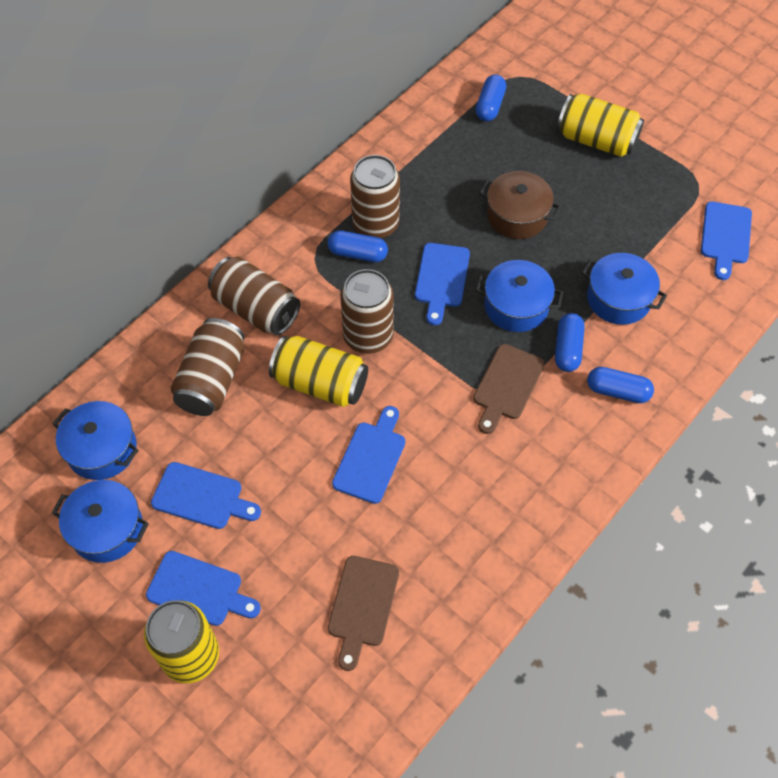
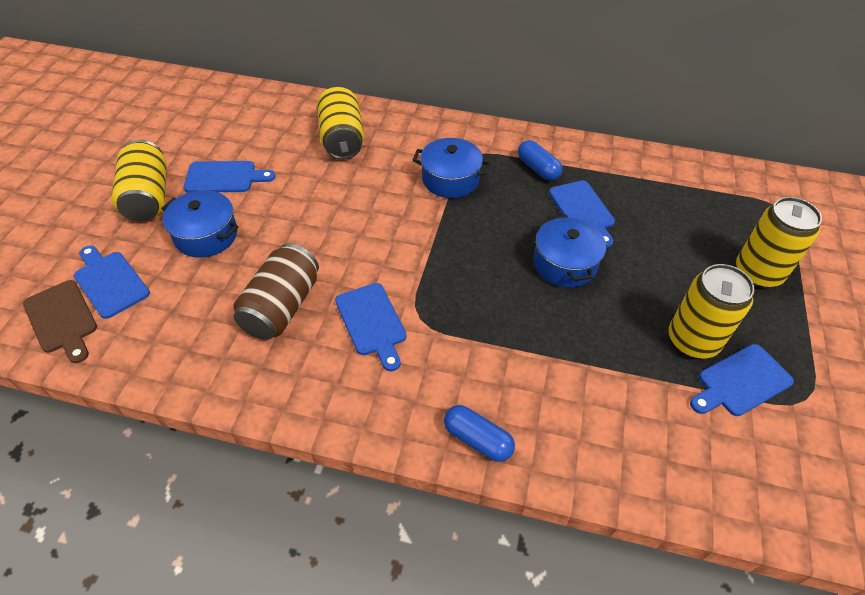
blue capsule: 4 -> 2
blue pot: 4 -> 3
brown can: 4 -> 1
brown cutting board: 2 -> 1
brown pot: 1 -> 0
yellow can: 3 -> 4

